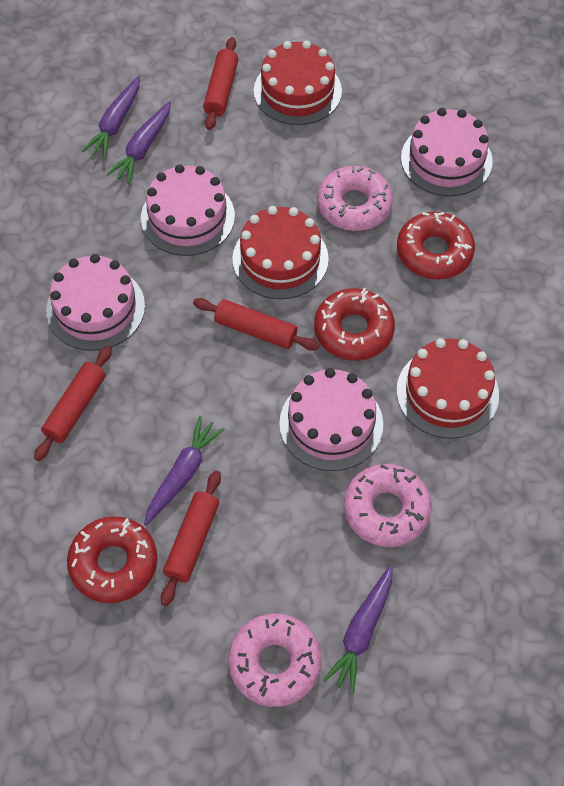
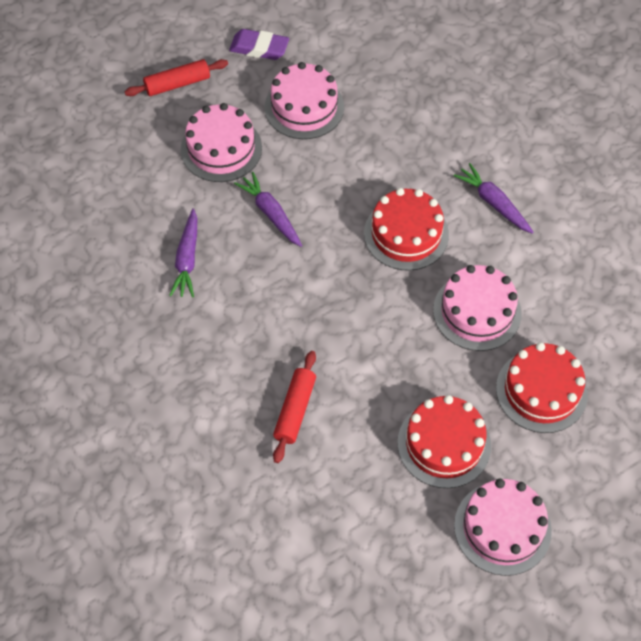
pink donut: 3 -> 0
purple carrot: 4 -> 3
purple eraser: 0 -> 1
red donut: 3 -> 0
red rolling pin: 4 -> 2

